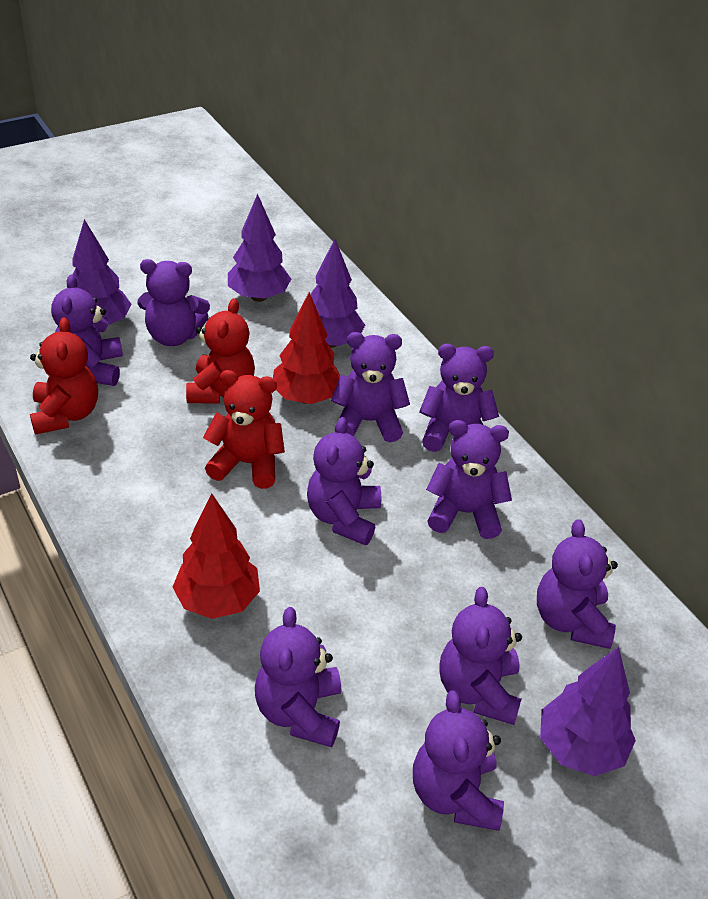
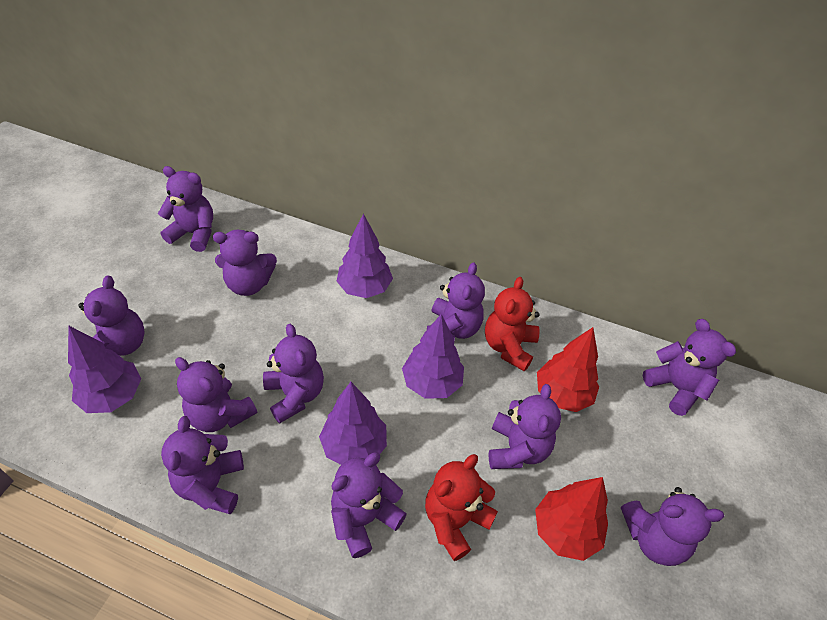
purple teddy bear: 10 -> 11
red teddy bear: 3 -> 2

